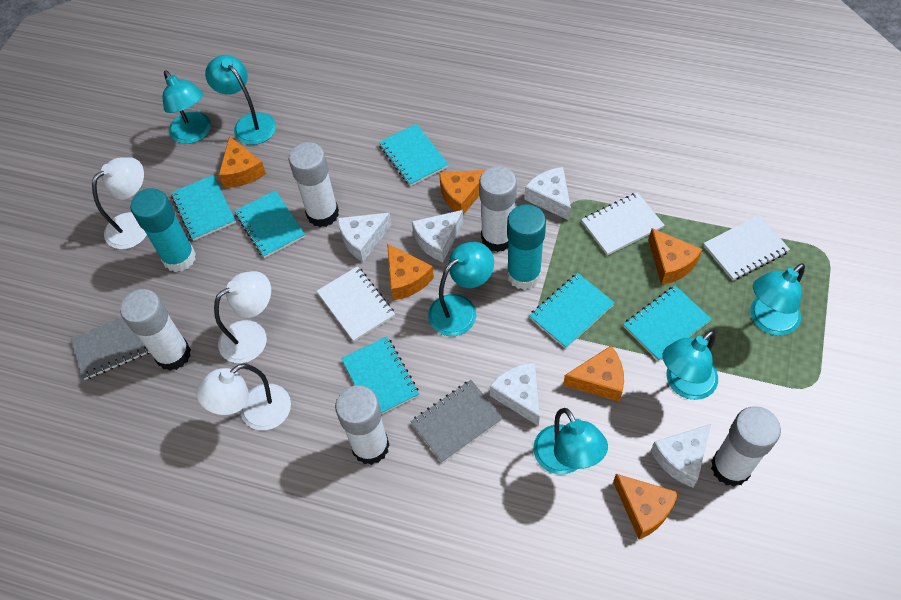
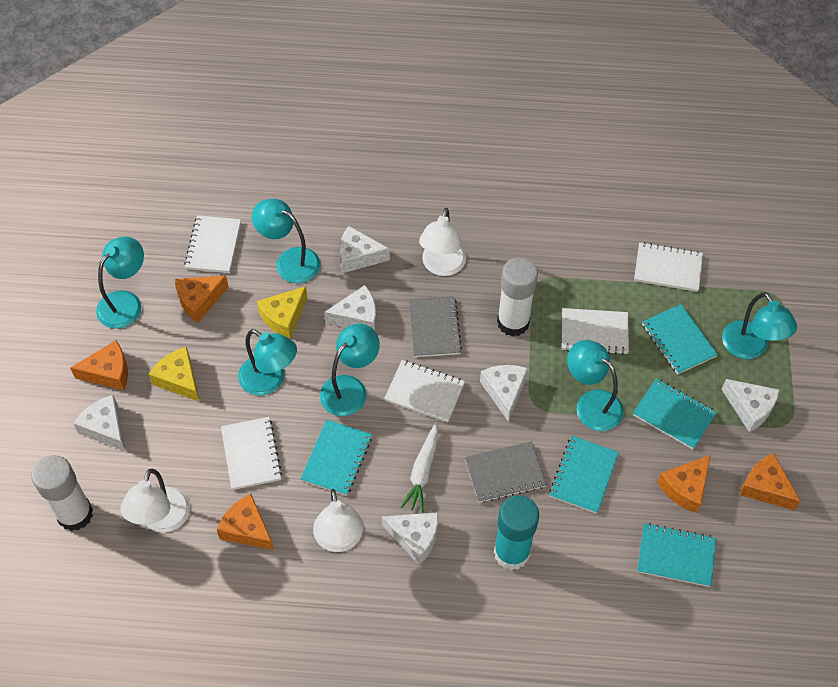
orange cheese: 6 -> 5
turquoise glue stick: 2 -> 1
turquoise notebook: 6 -> 5
white carrot: 0 -> 1
white cheese: 5 -> 6
white glue stick: 5 -> 2
white notebook: 3 -> 5
yellow cheese: 0 -> 2

